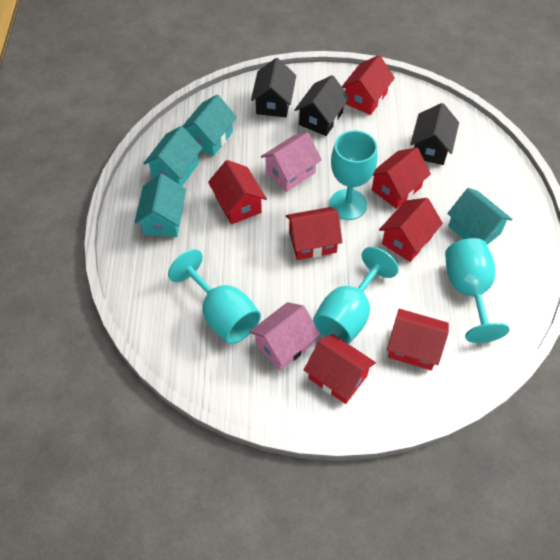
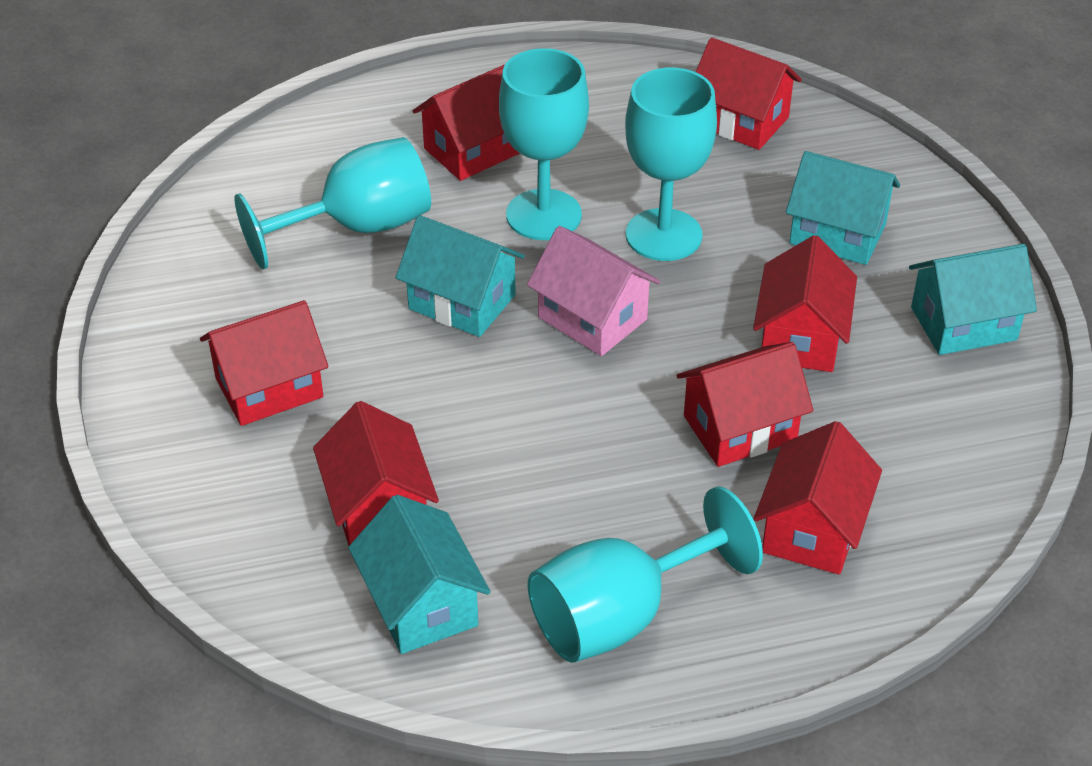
black house: 3 -> 0
pink house: 2 -> 1

